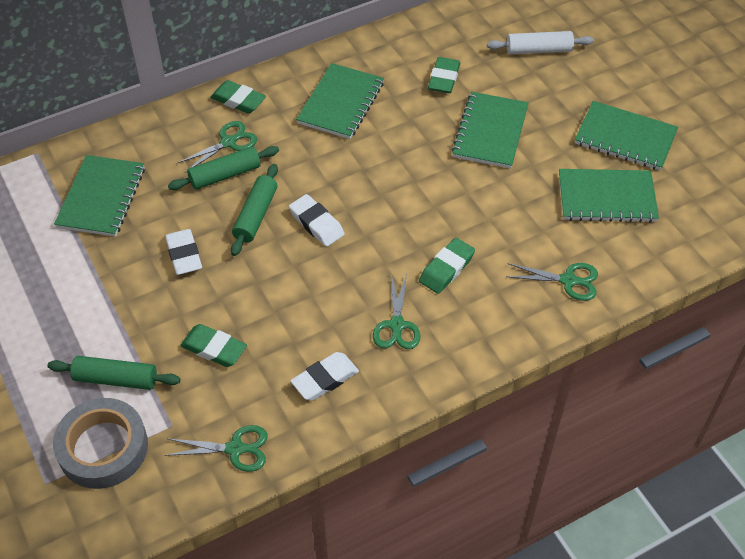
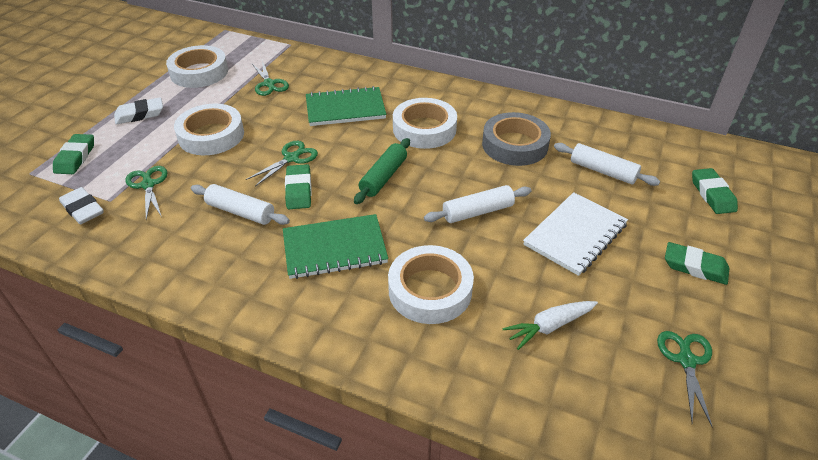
green notebook: 5 -> 2
green rolling pin: 3 -> 1
white carrot: 0 -> 1
white eraser: 3 -> 2
white notebook: 0 -> 1
white rolling pin: 1 -> 3
white tape: 0 -> 4

